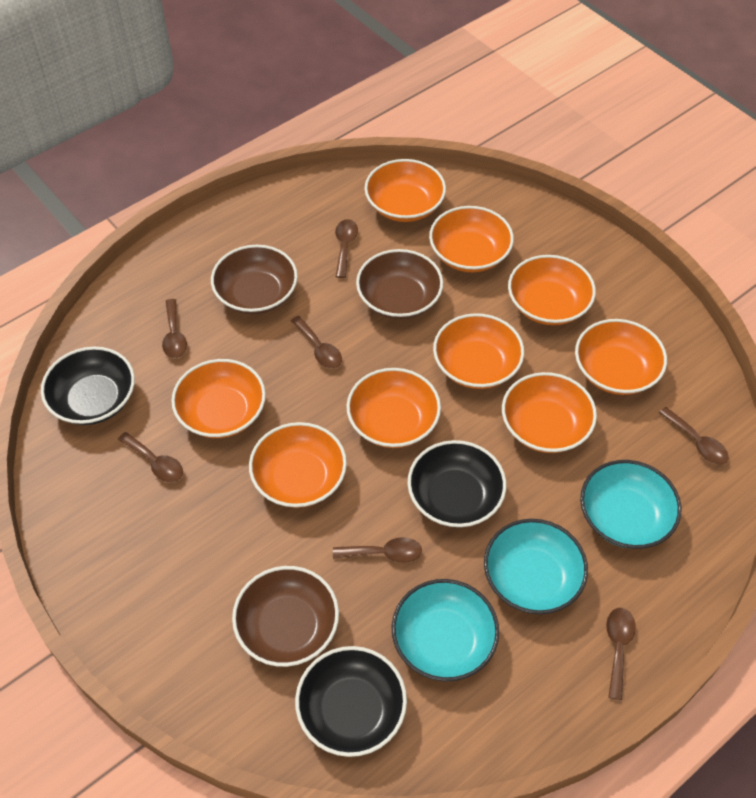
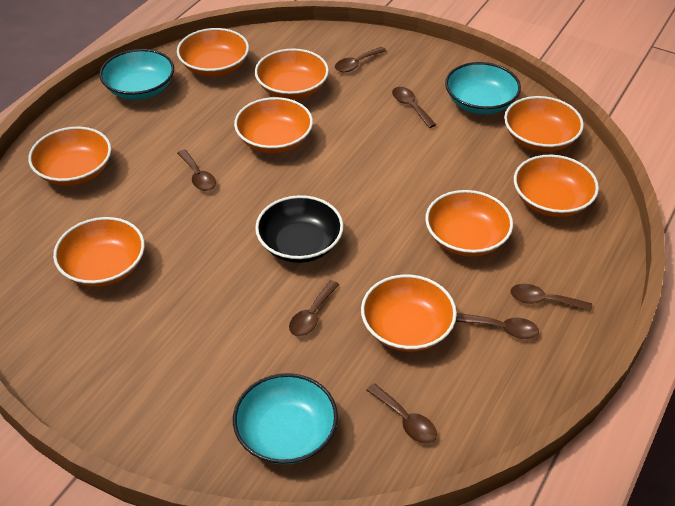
black bowl: 3 -> 1
brown bowl: 3 -> 0

